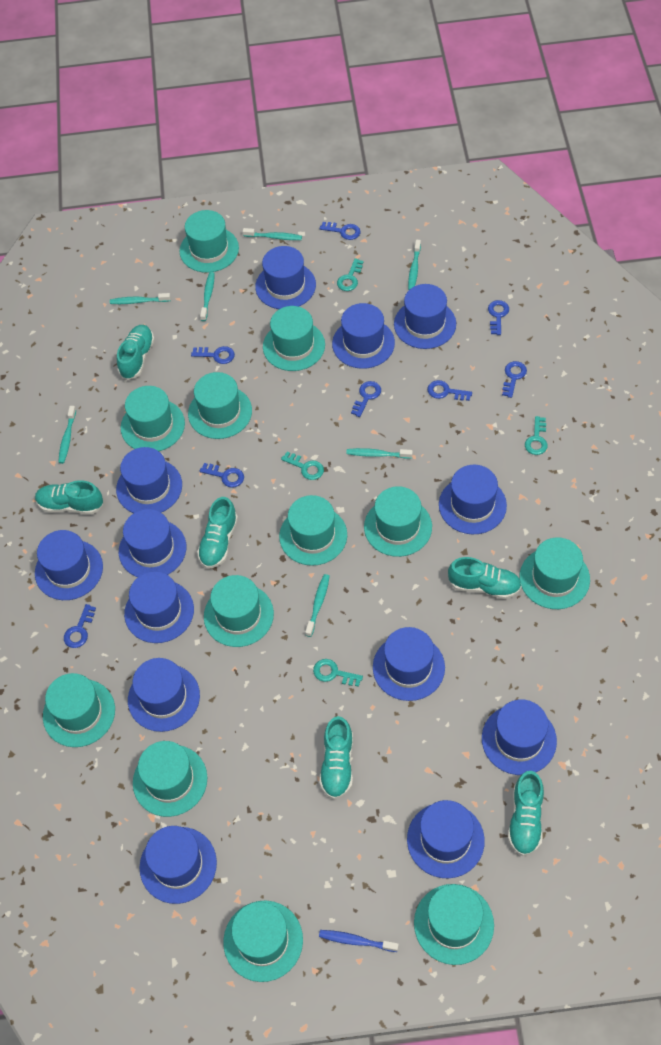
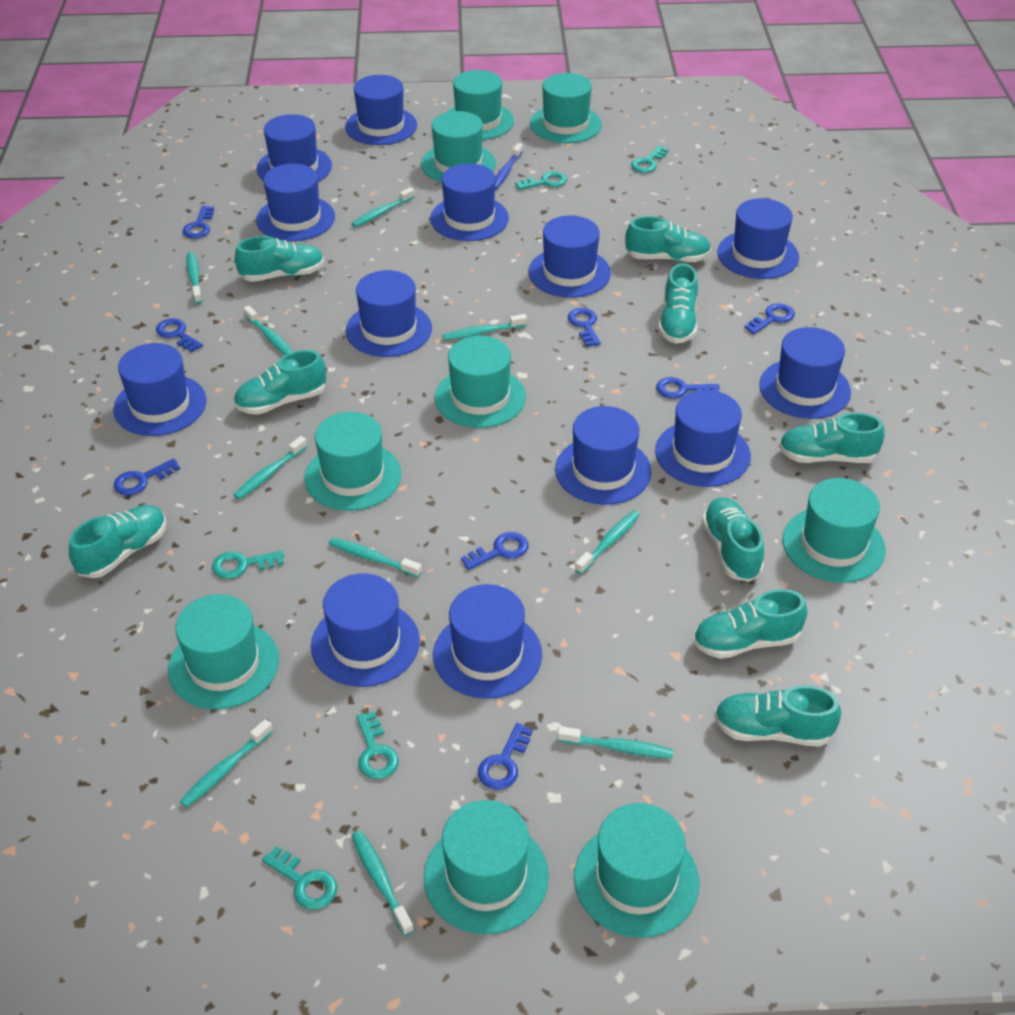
turquoise hat: 12 -> 9
turquoise key: 4 -> 5
turquoise shoe: 6 -> 9
turquoise toothbrush: 7 -> 10

